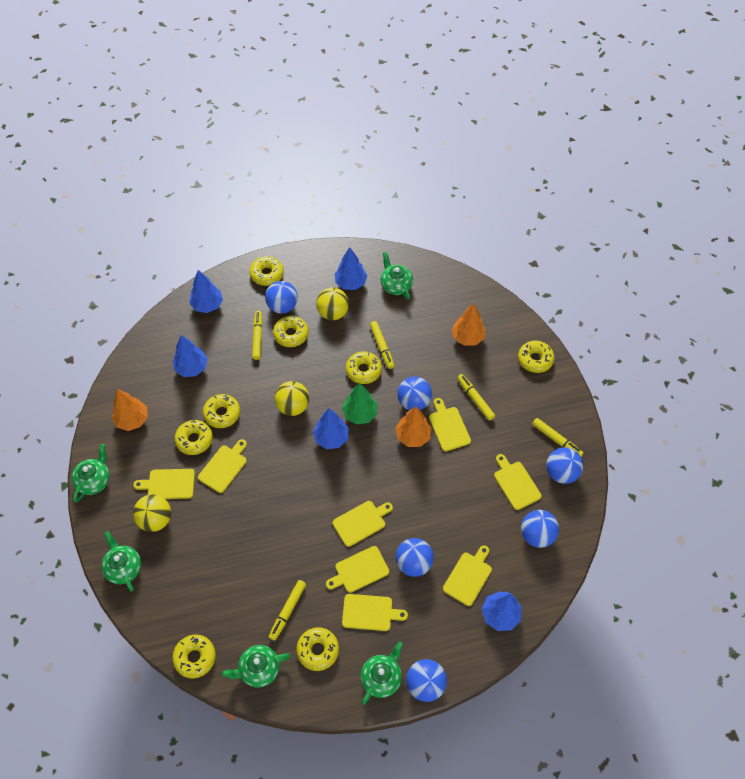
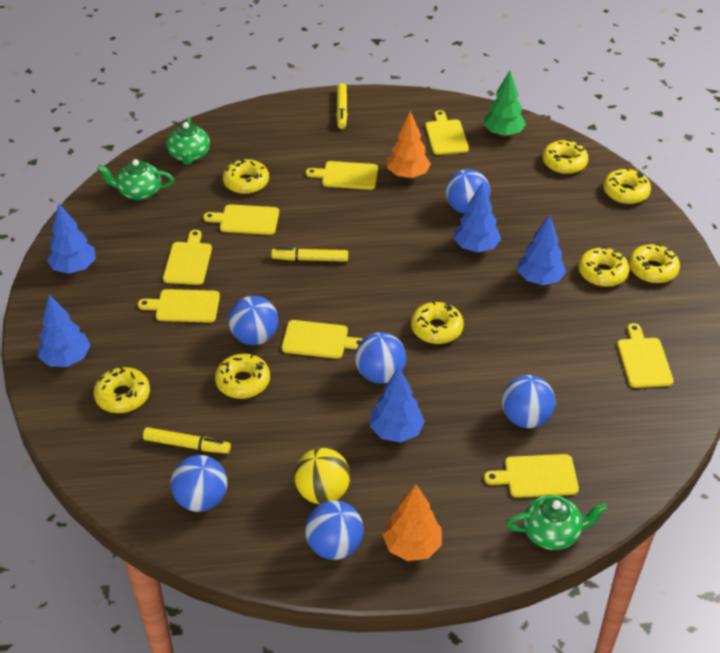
green teapot: 5 -> 3
orange tree: 3 -> 2
yellow ball: 3 -> 1
yellow marker: 5 -> 3

